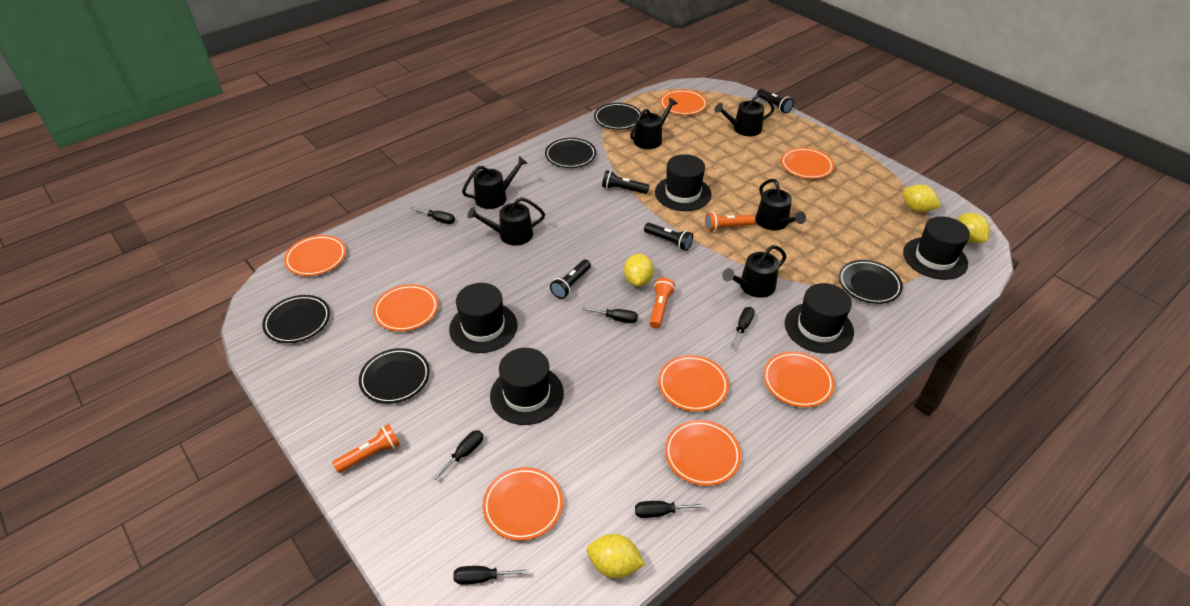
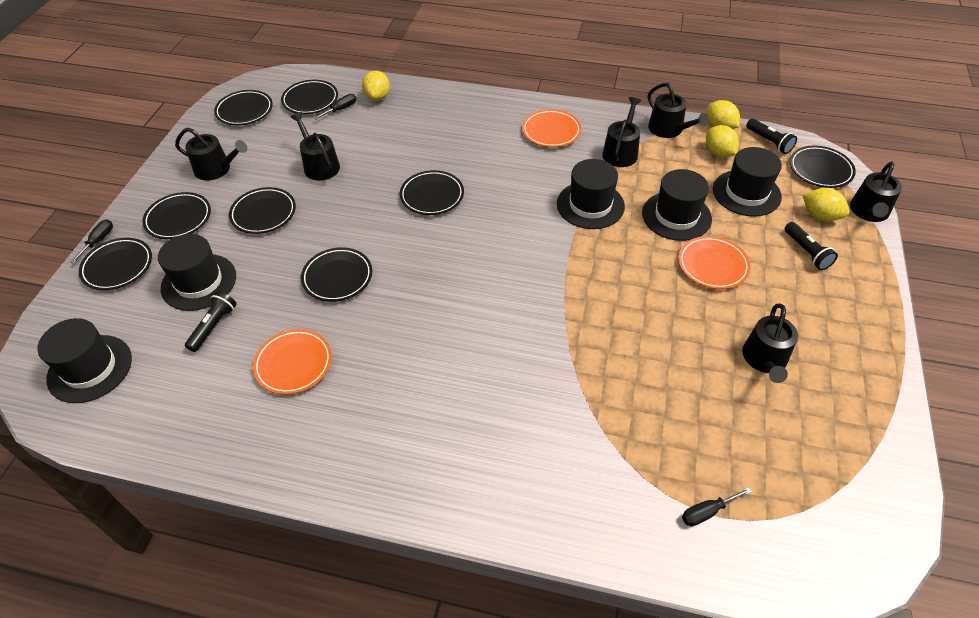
black flashlight: 4 -> 3
black plate: 5 -> 8
black screwdriver: 6 -> 3
orange flashlight: 3 -> 0
orange plate: 8 -> 3

